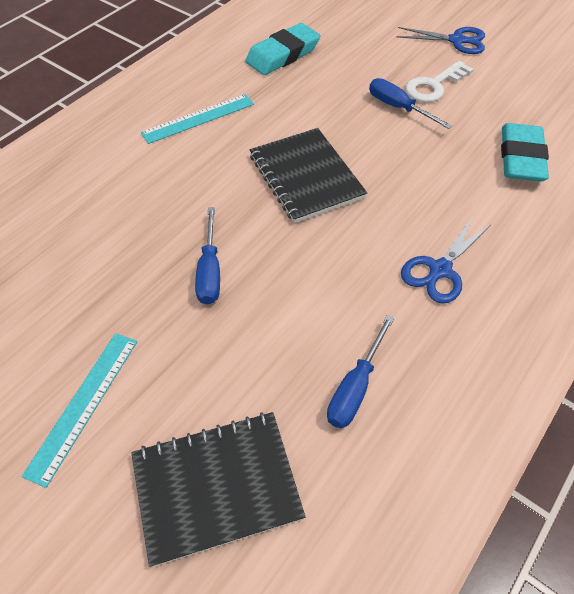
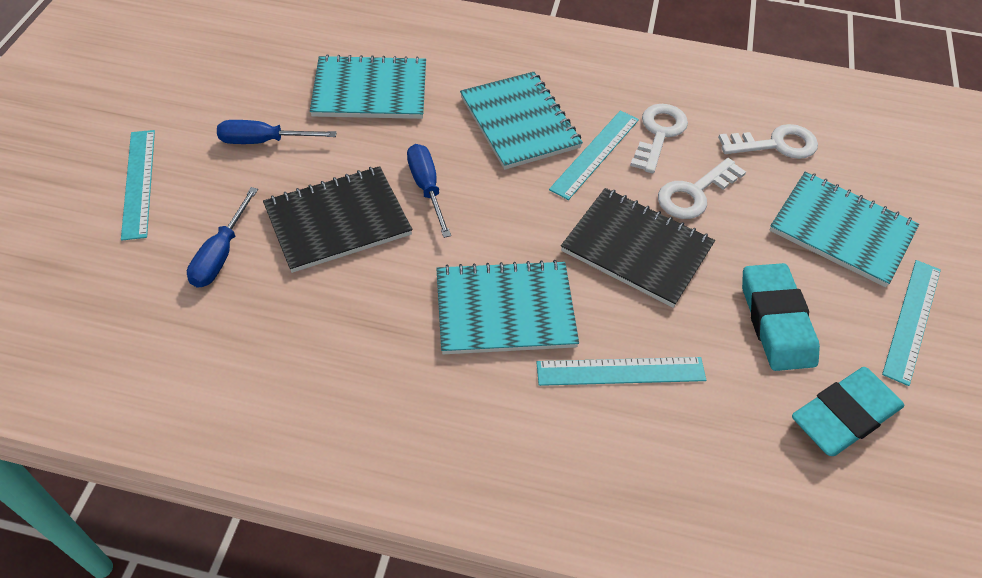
blue scissors: 2 -> 0
turquoise notebook: 0 -> 4
turquoise ruler: 2 -> 4
white key: 1 -> 3

